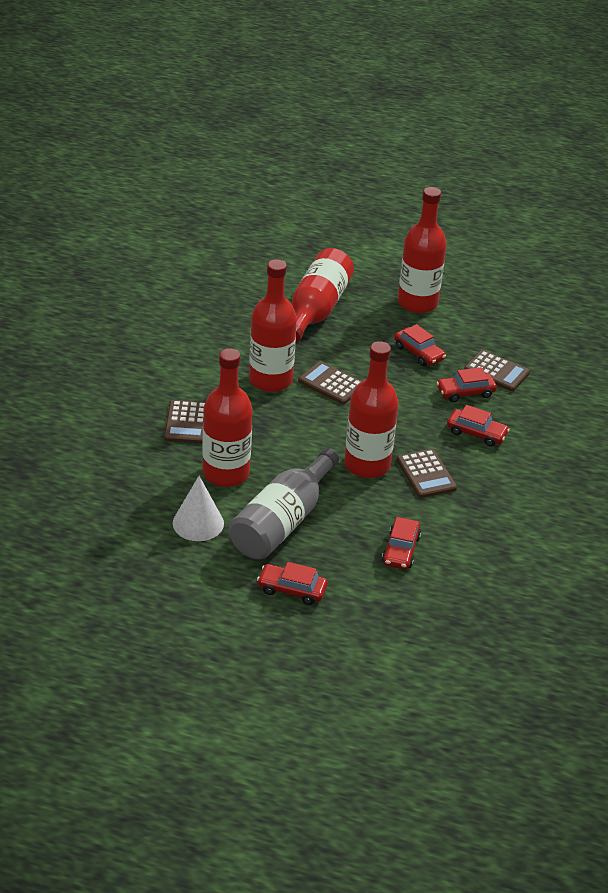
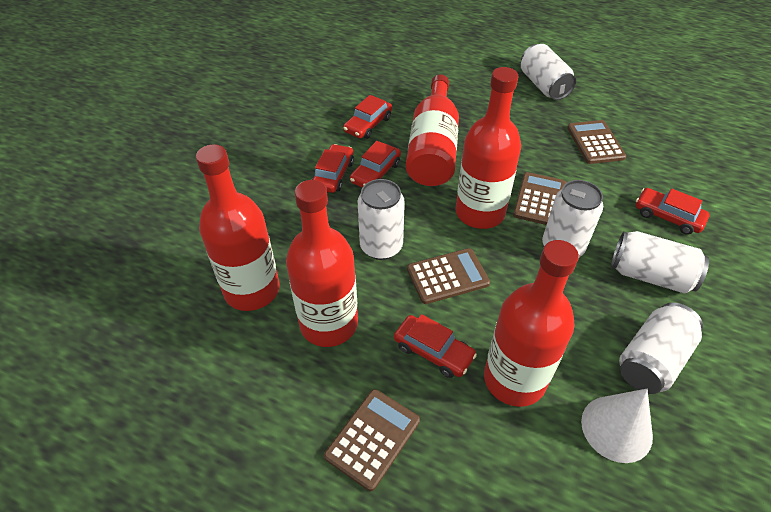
grey bottle: 1 -> 0
white can: 0 -> 5

